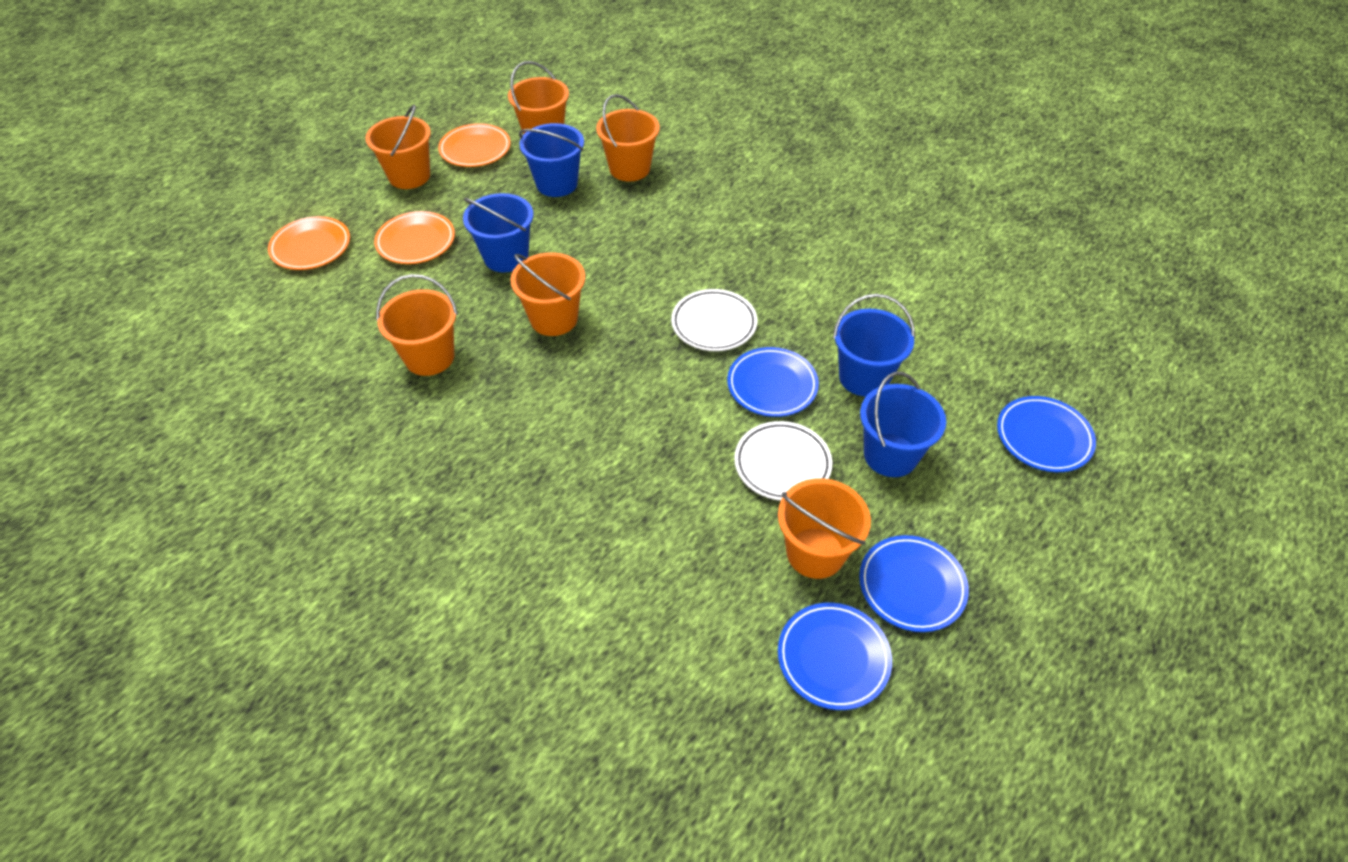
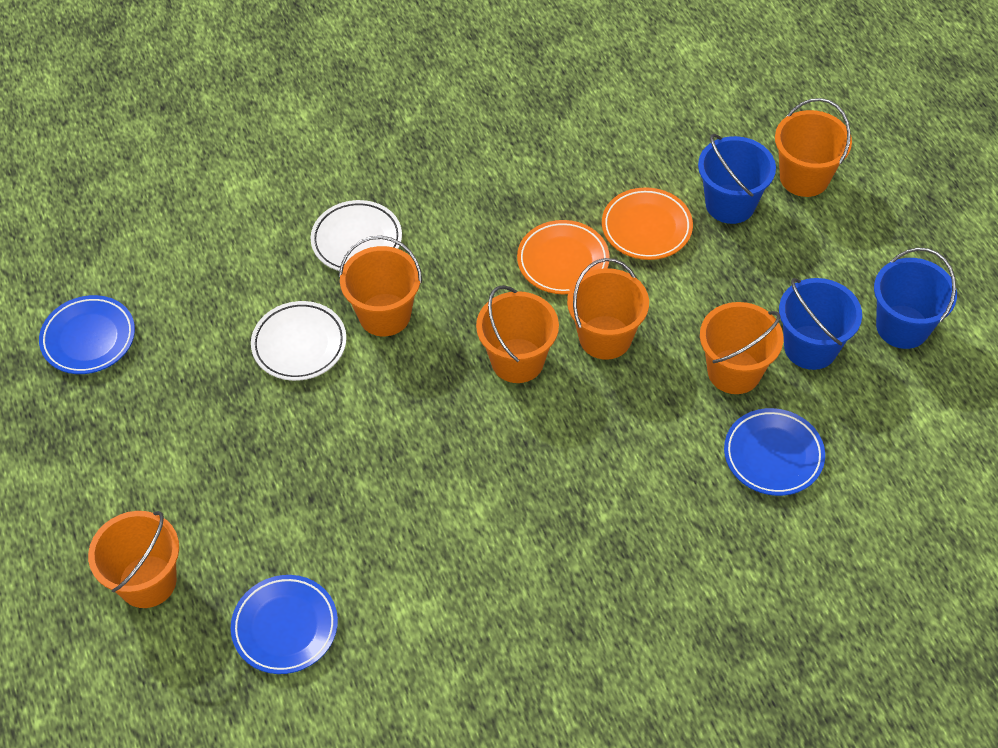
blue bucket: 4 -> 3
blue plate: 4 -> 3
orange plate: 3 -> 2

